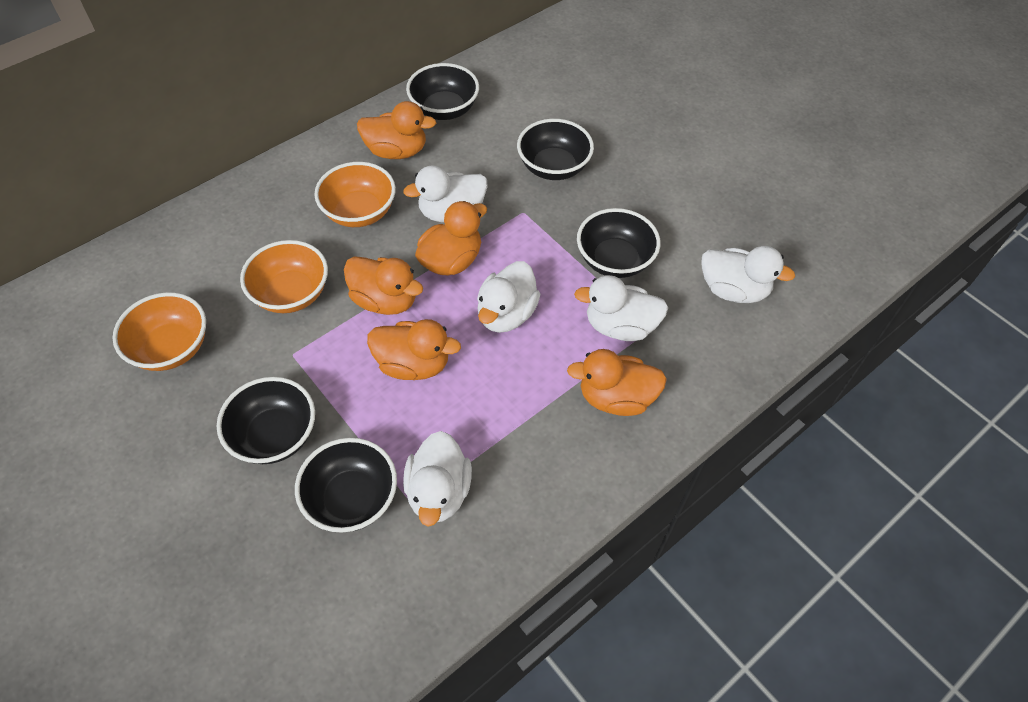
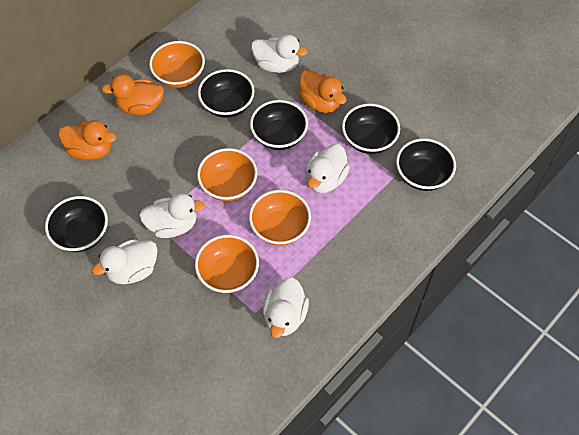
orange bowl: 3 -> 4
orange duck: 5 -> 3

